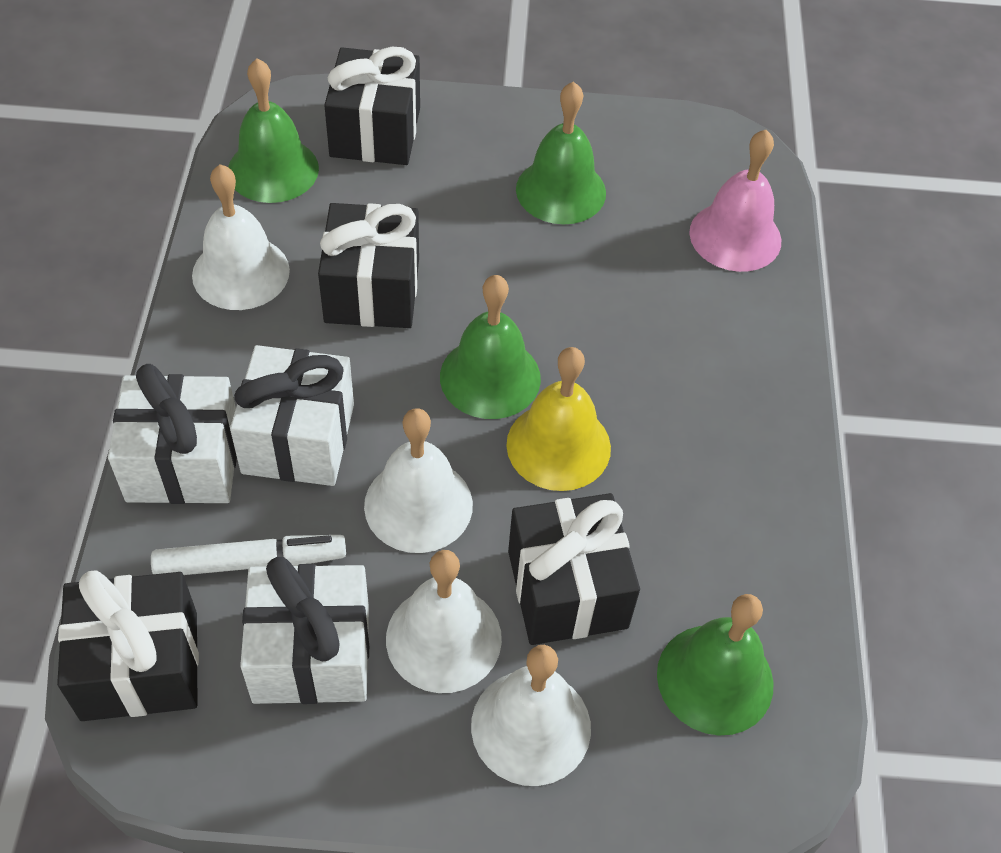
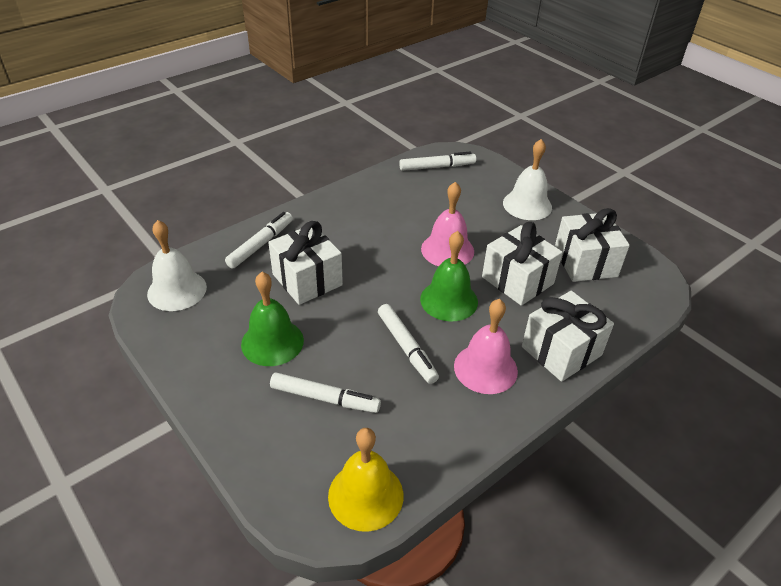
black gift: 4 -> 0
green bell: 4 -> 2
pink bell: 1 -> 2
white bell: 4 -> 2
white gift: 3 -> 4
white marker: 1 -> 4

